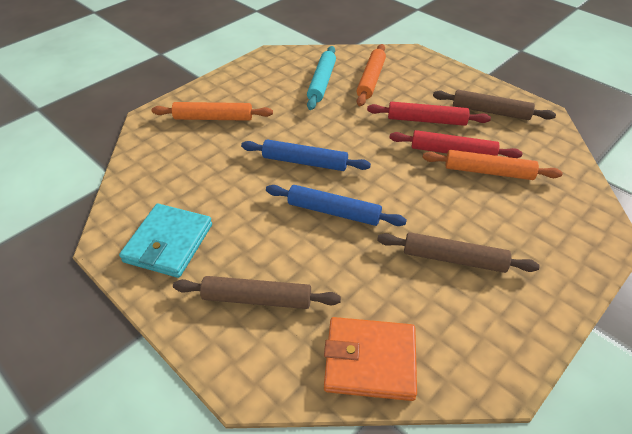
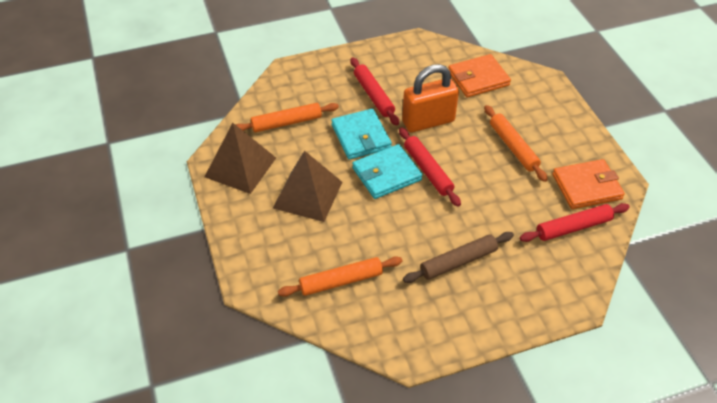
blue rolling pin: 2 -> 0
brown pyramid: 0 -> 2
brown rolling pin: 3 -> 1
orange padlock: 0 -> 1
orange wallet: 1 -> 2
red rolling pin: 2 -> 3
turquoise rolling pin: 1 -> 0
turquoise wallet: 1 -> 2

